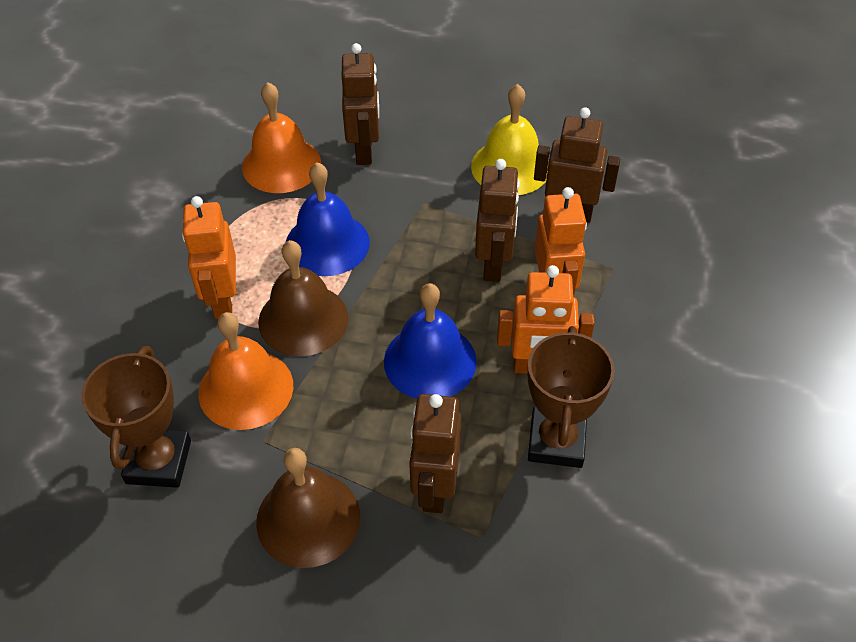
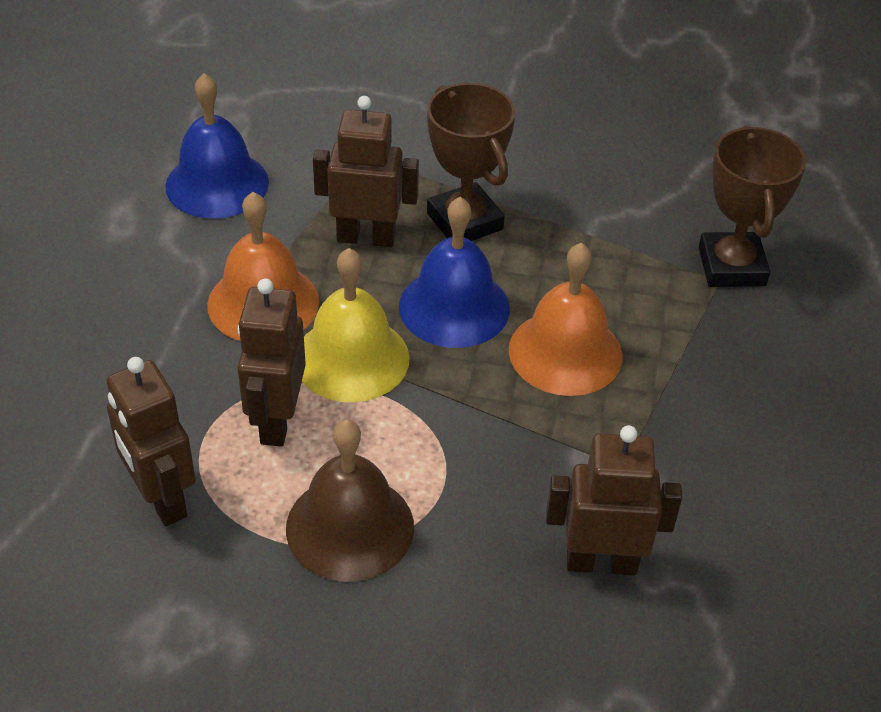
brown bell: 2 -> 1
orange robot: 3 -> 0

